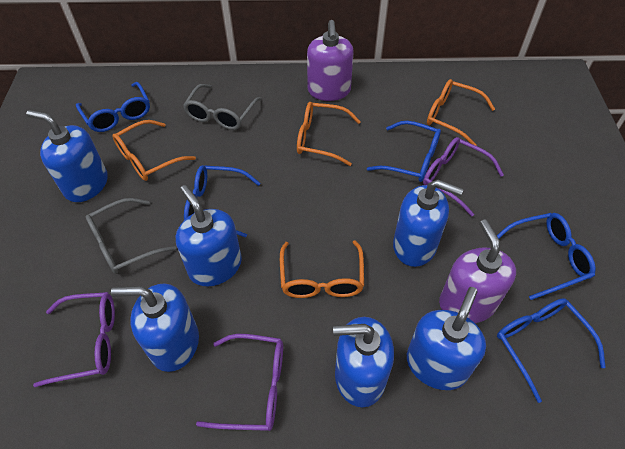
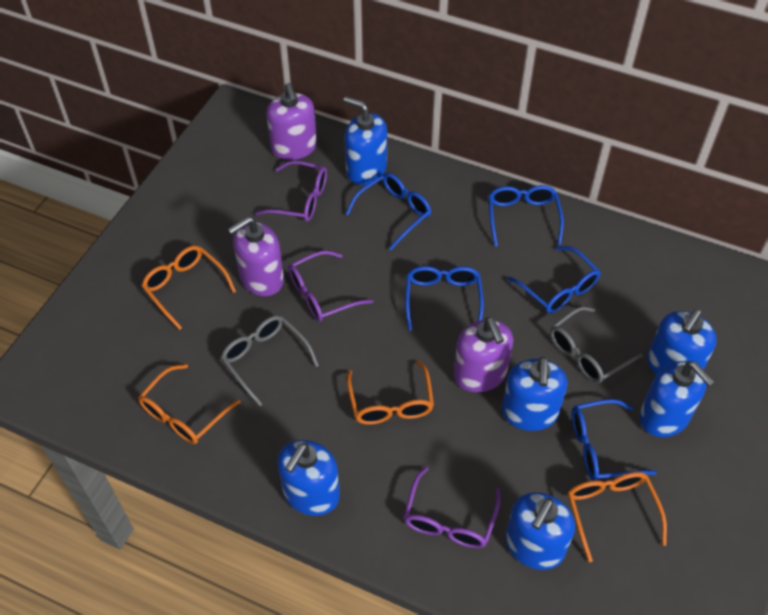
purple soap dispenser: 2 -> 3

